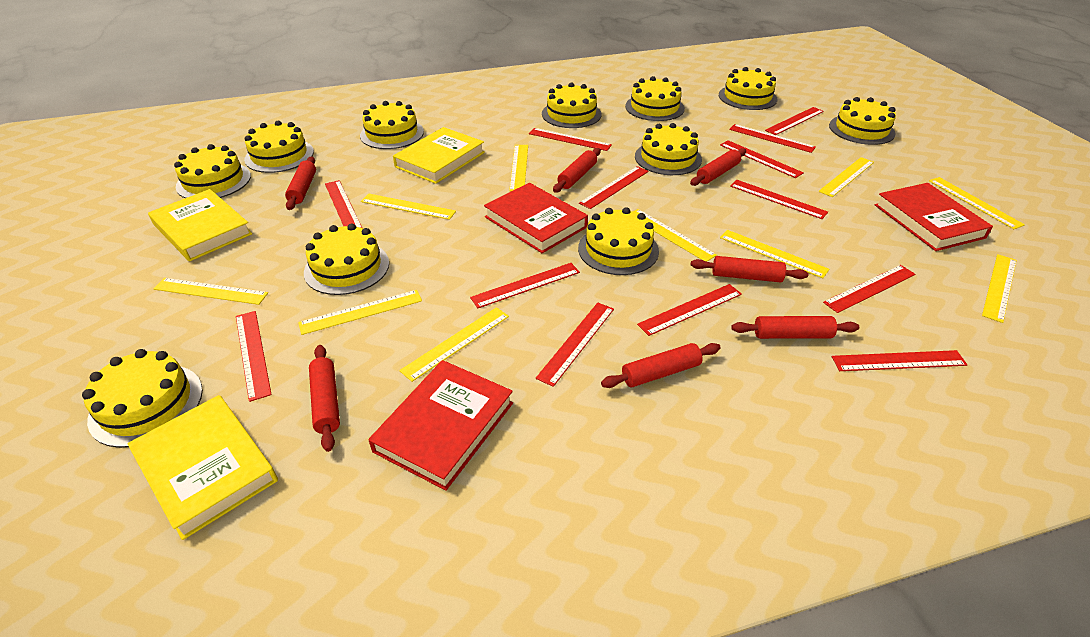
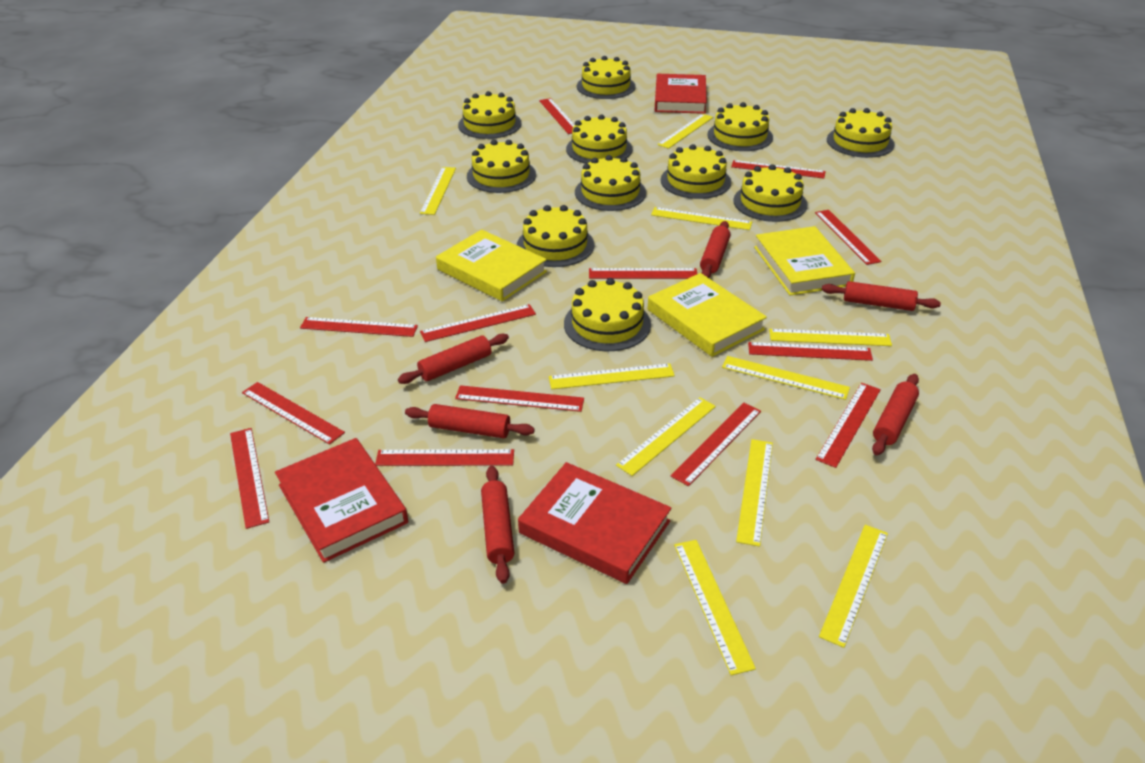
red rolling pin: 7 -> 6

